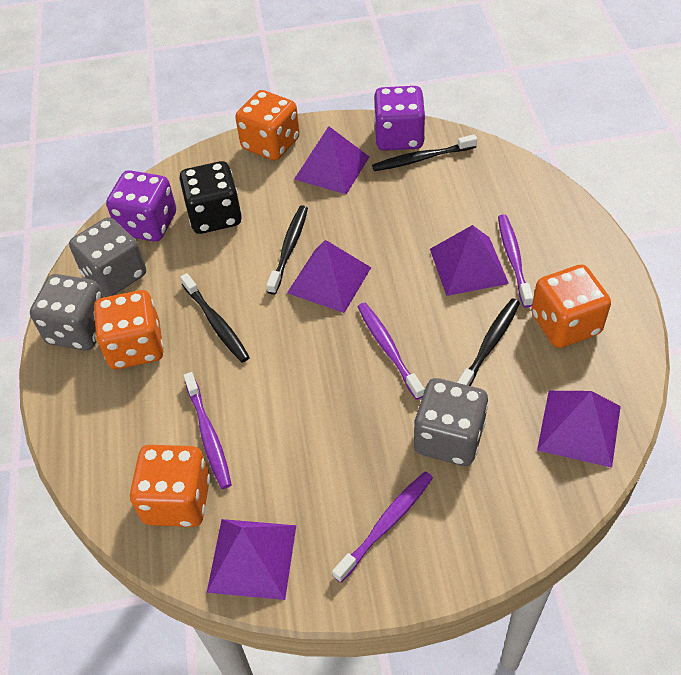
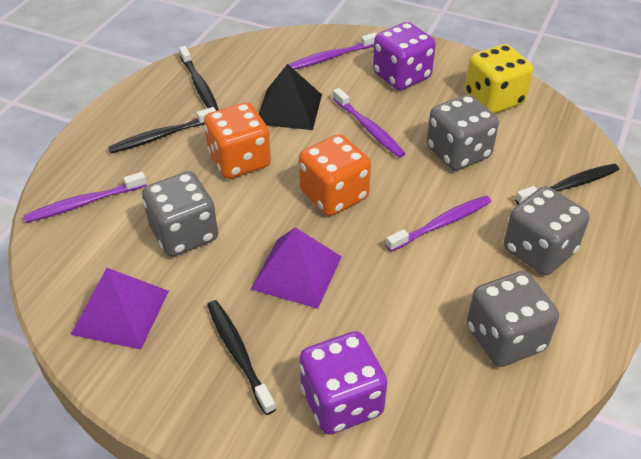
black dice: 1 -> 0
black pyramid: 0 -> 1
grey dice: 3 -> 4
orange dice: 4 -> 2
purple pyramid: 5 -> 2
yellow dice: 0 -> 1

